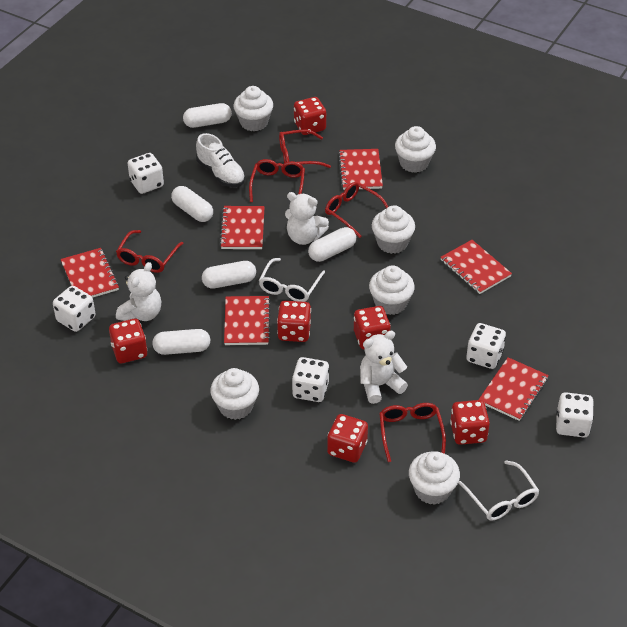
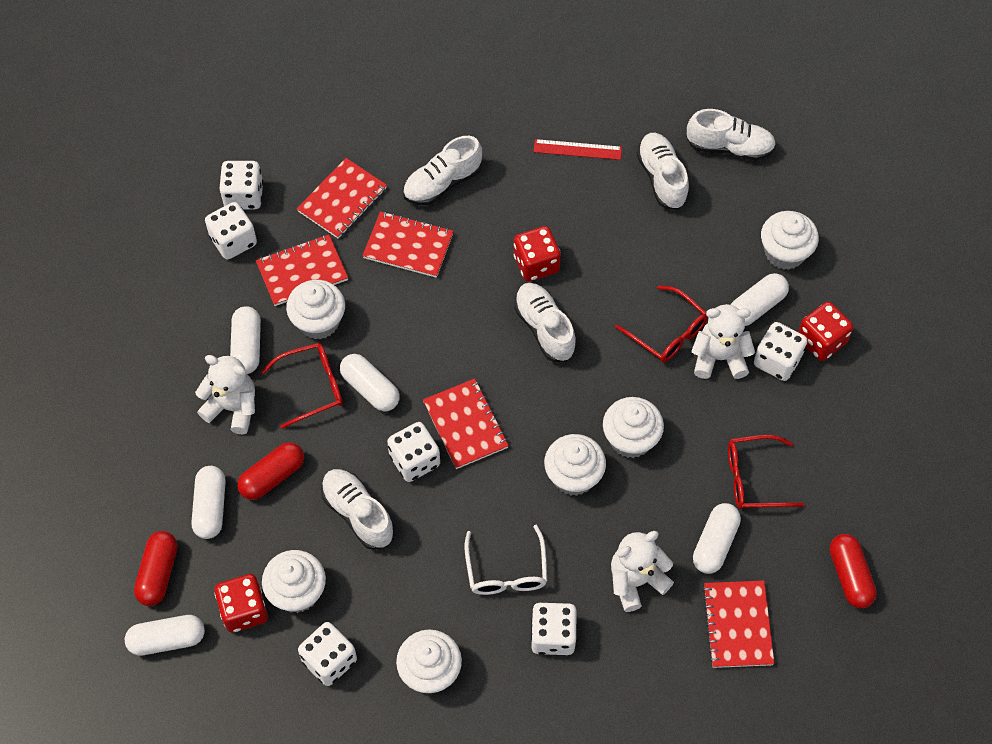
red capsule: 0 -> 3
red dice: 6 -> 3
red glasses: 5 -> 3
red notebook: 6 -> 5
red ruler: 0 -> 1
white capsule: 5 -> 6
white dice: 5 -> 6
white glasses: 2 -> 1
white shoe: 1 -> 5

